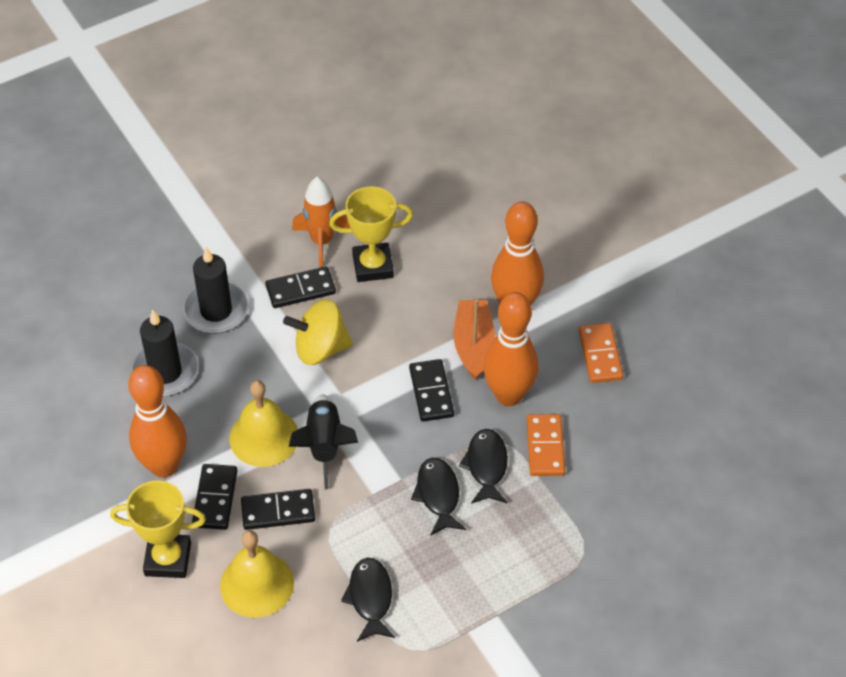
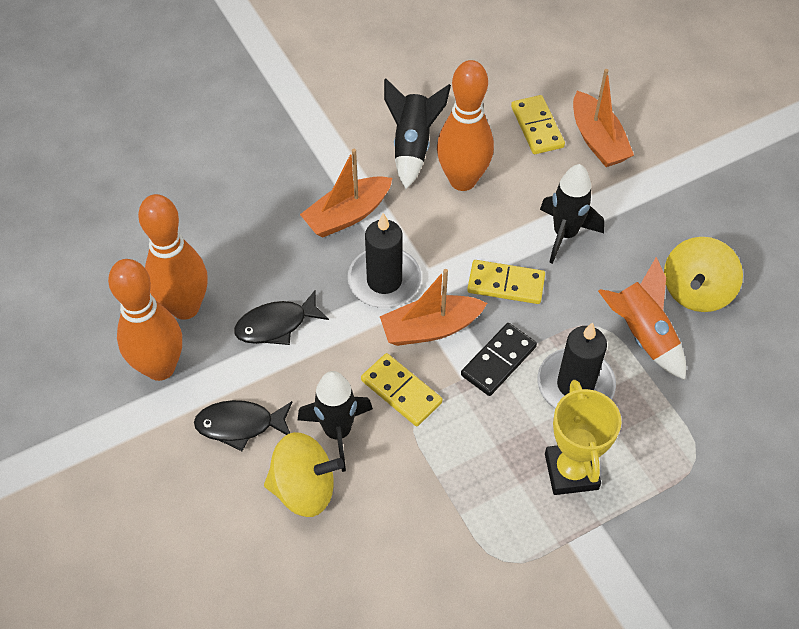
black domino: 4 -> 1
black fish: 3 -> 2
black rocket: 1 -> 3
orange boat: 1 -> 3
orange domino: 2 -> 0
yellow bell: 2 -> 0
yellow domino: 0 -> 3
yellow spinning top: 1 -> 2
yellow trophy: 2 -> 1

